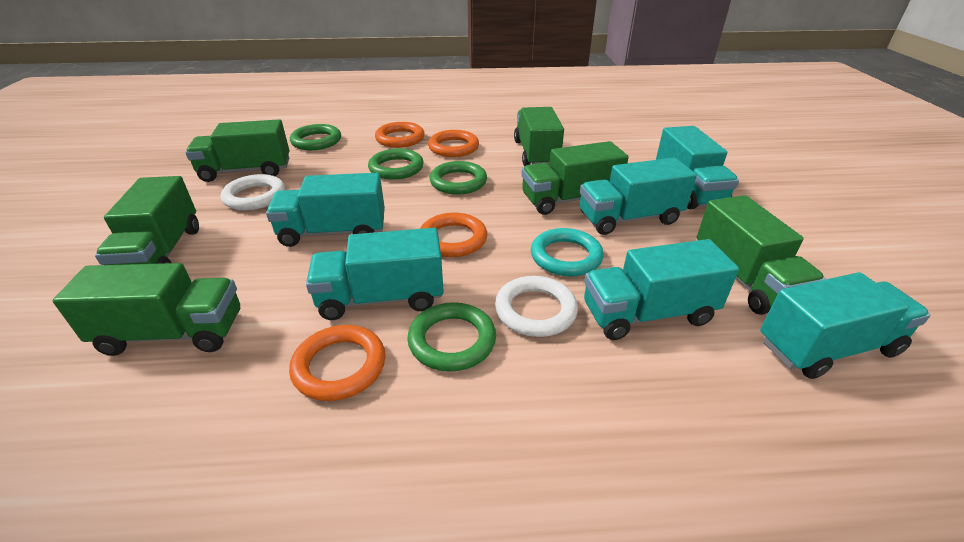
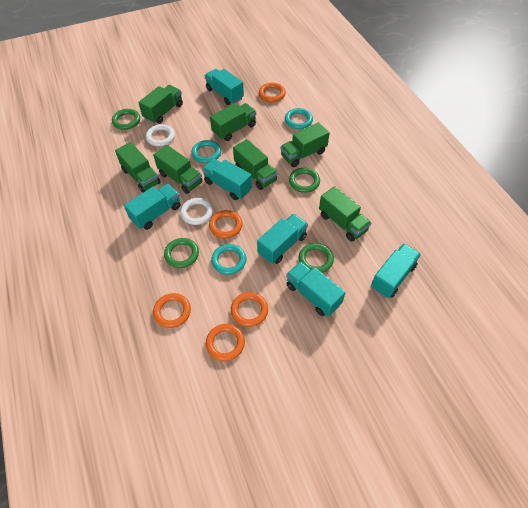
green truck: 6 -> 7
orange ring: 4 -> 5
turquoise ring: 1 -> 3

